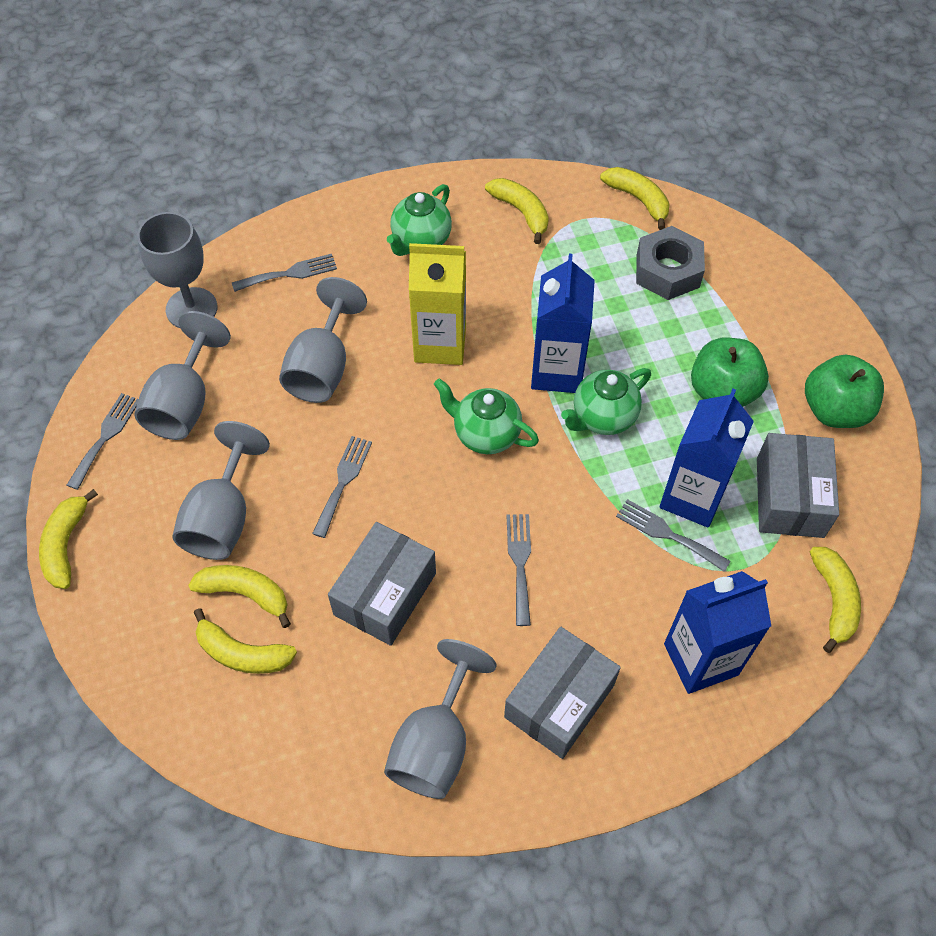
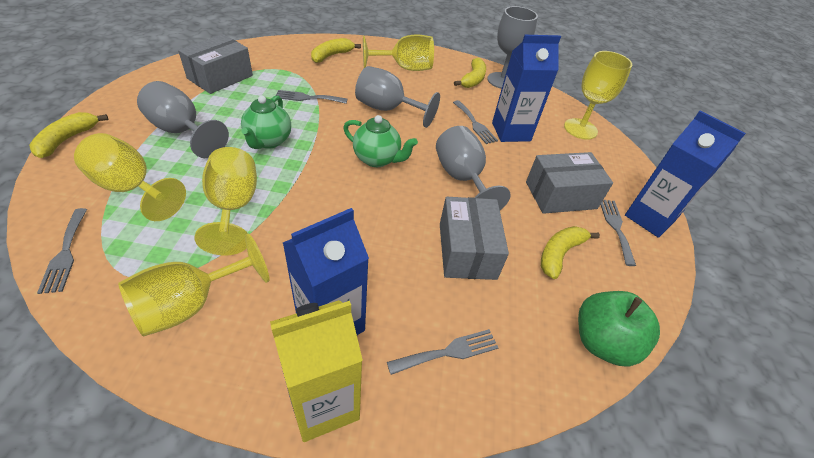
green apple: 2 -> 1
green teapot: 3 -> 2
grey goblet: 5 -> 4
grey nut: 1 -> 0
yellow banana: 6 -> 4
yellow goblet: 0 -> 5

